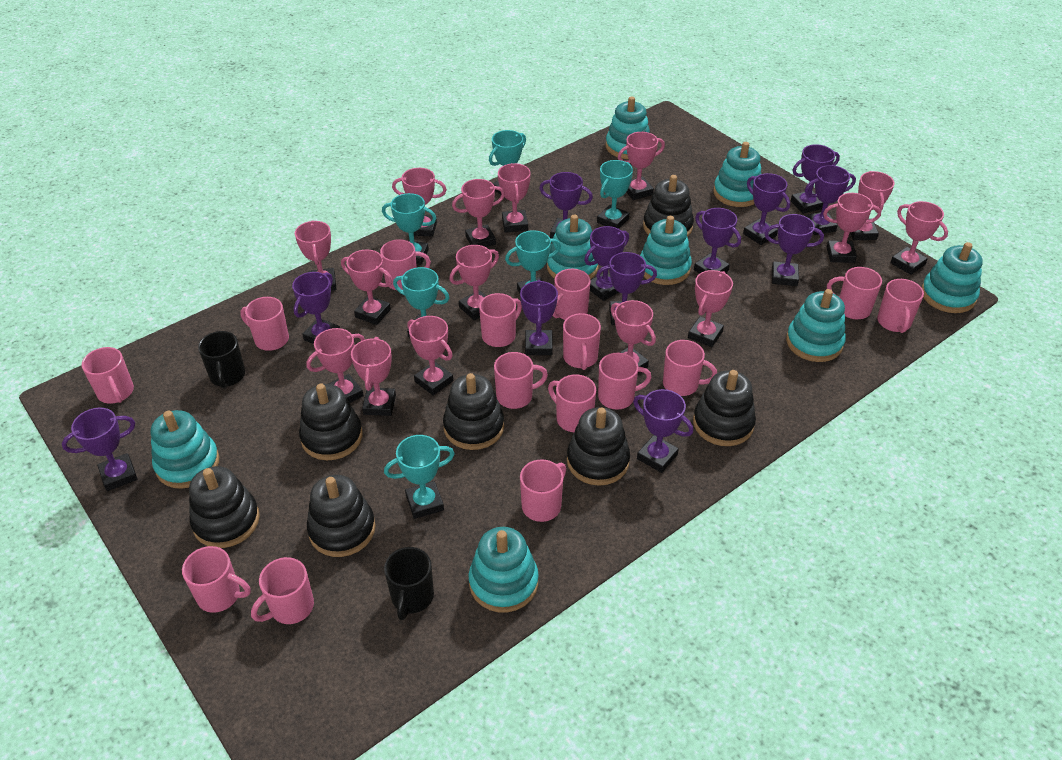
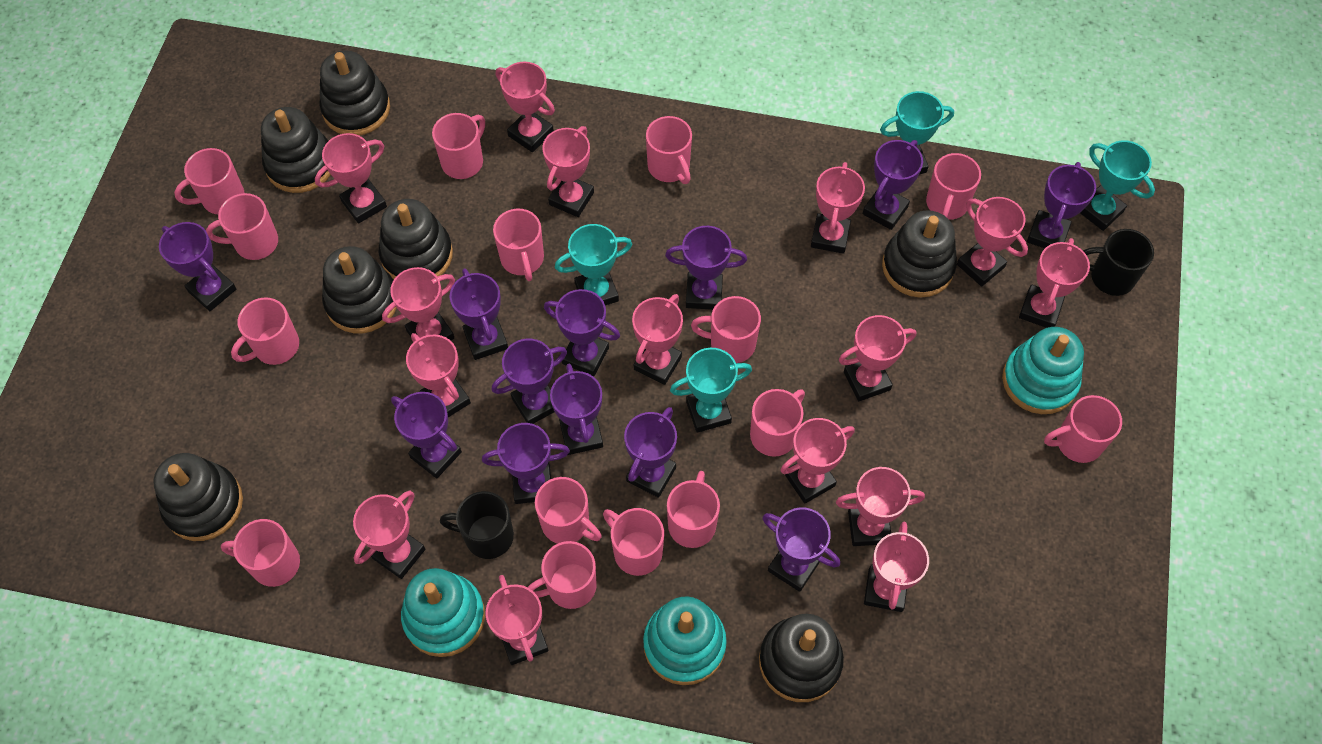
turquoise stacking toy: 8 -> 3
turquoise trophy: 6 -> 4

